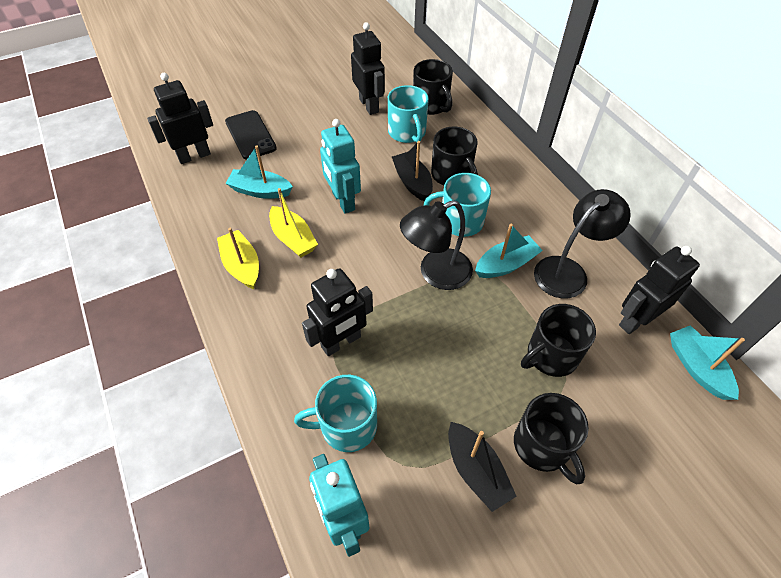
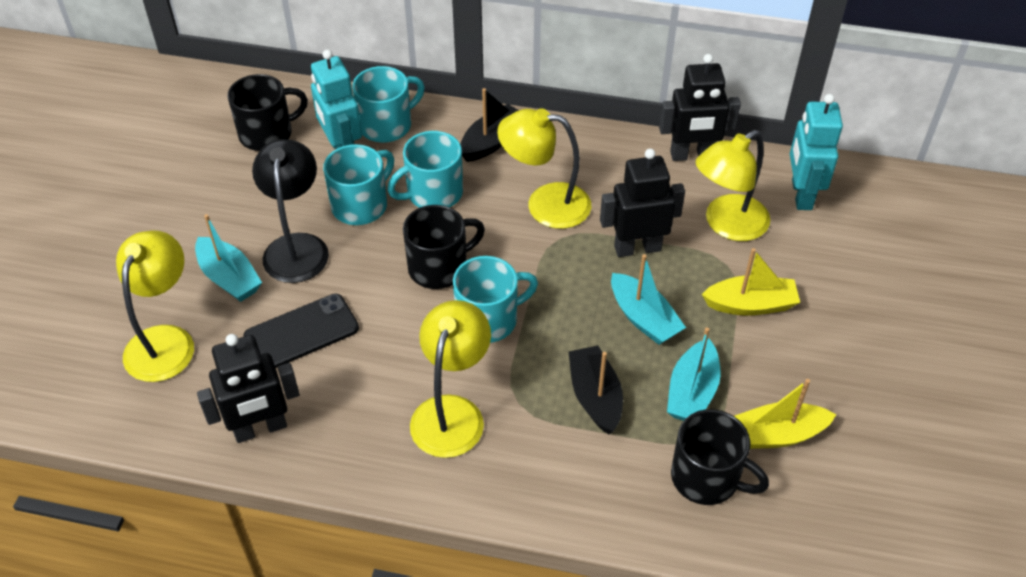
black lamp: 2 -> 1
black mug: 4 -> 3
black robot: 4 -> 3
turquoise mug: 3 -> 4
yellow lamp: 0 -> 4

